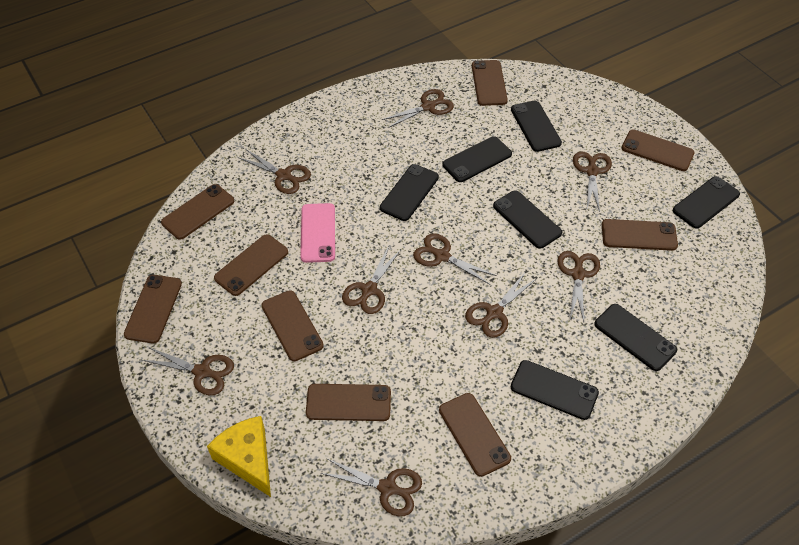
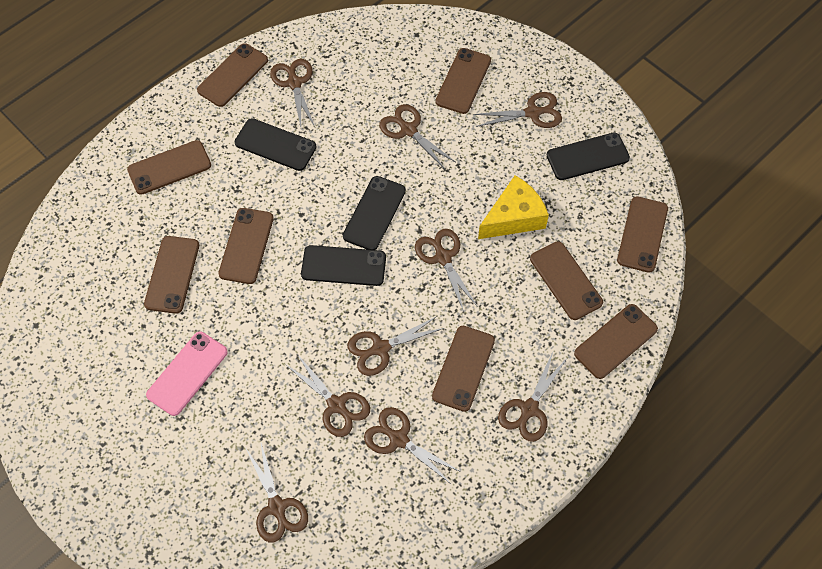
black phone: 7 -> 4

